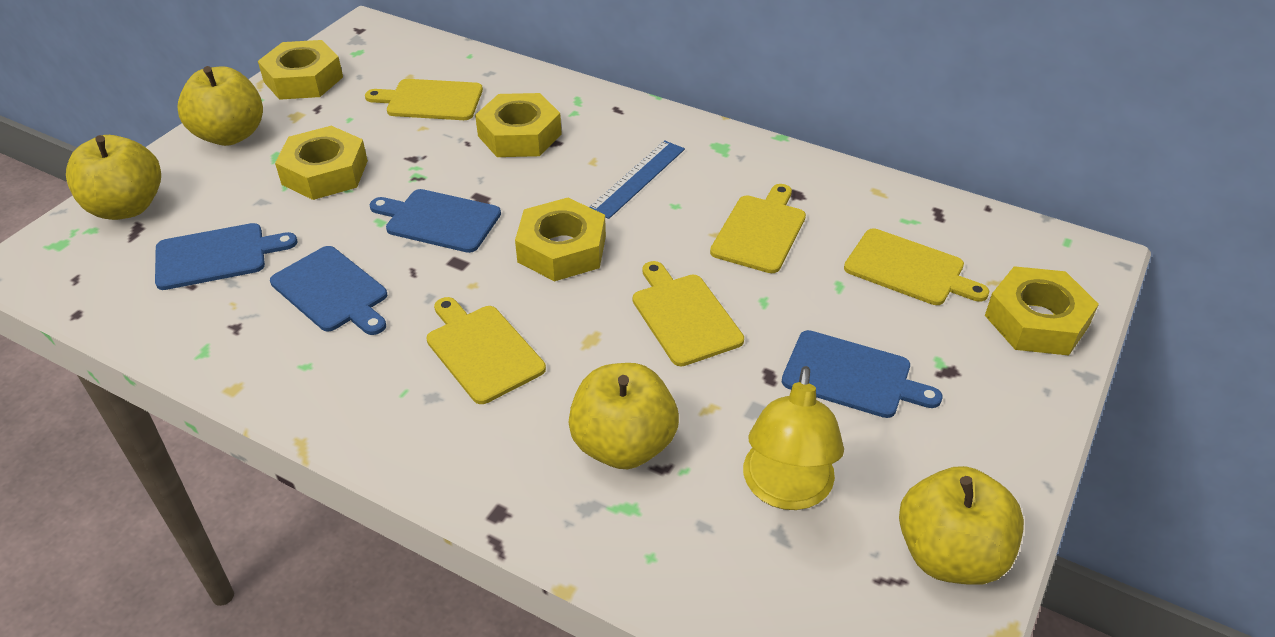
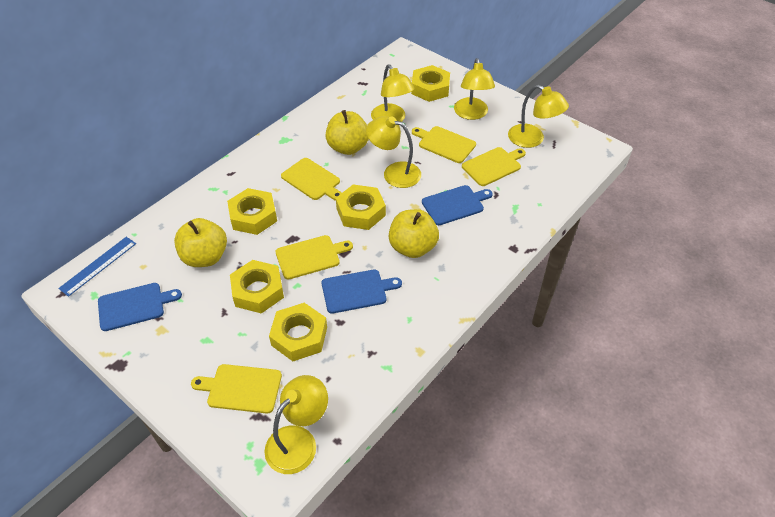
blue cutting board: 4 -> 3
yellow apple: 4 -> 3
yellow lamp: 1 -> 5

